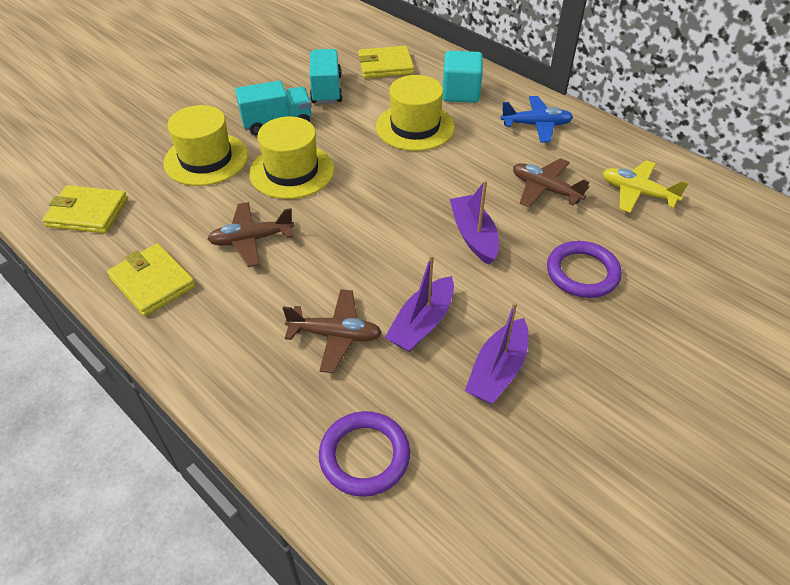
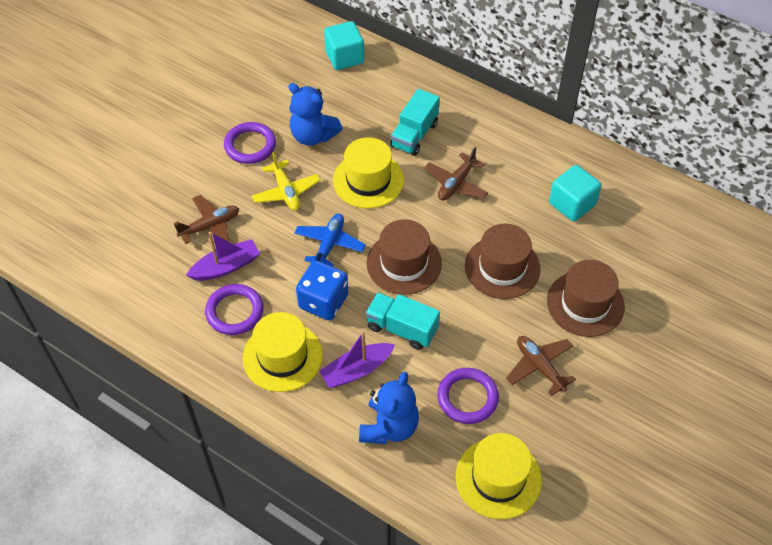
blue dice: 0 -> 1
blue teddy bear: 0 -> 2
brown hat: 0 -> 3
purple boat: 3 -> 2
purple ring: 2 -> 3
turquoise cube: 1 -> 2
yellow wallet: 3 -> 0

